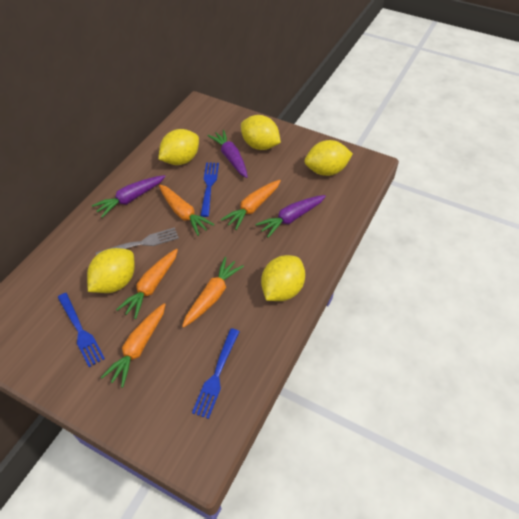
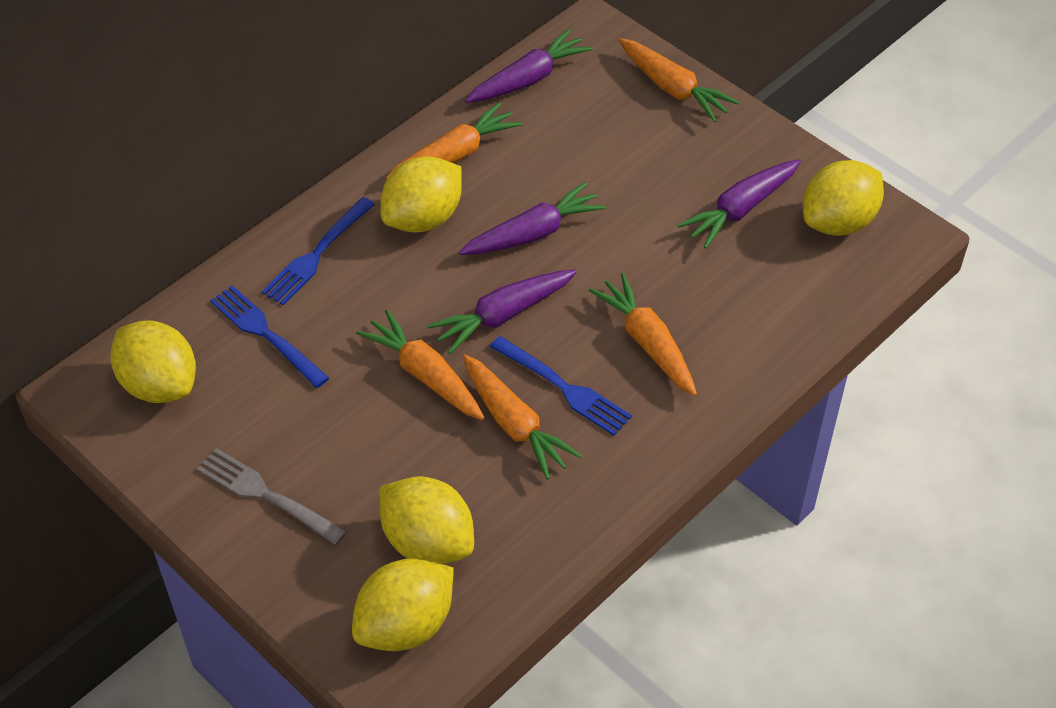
purple carrot: 3 -> 4

